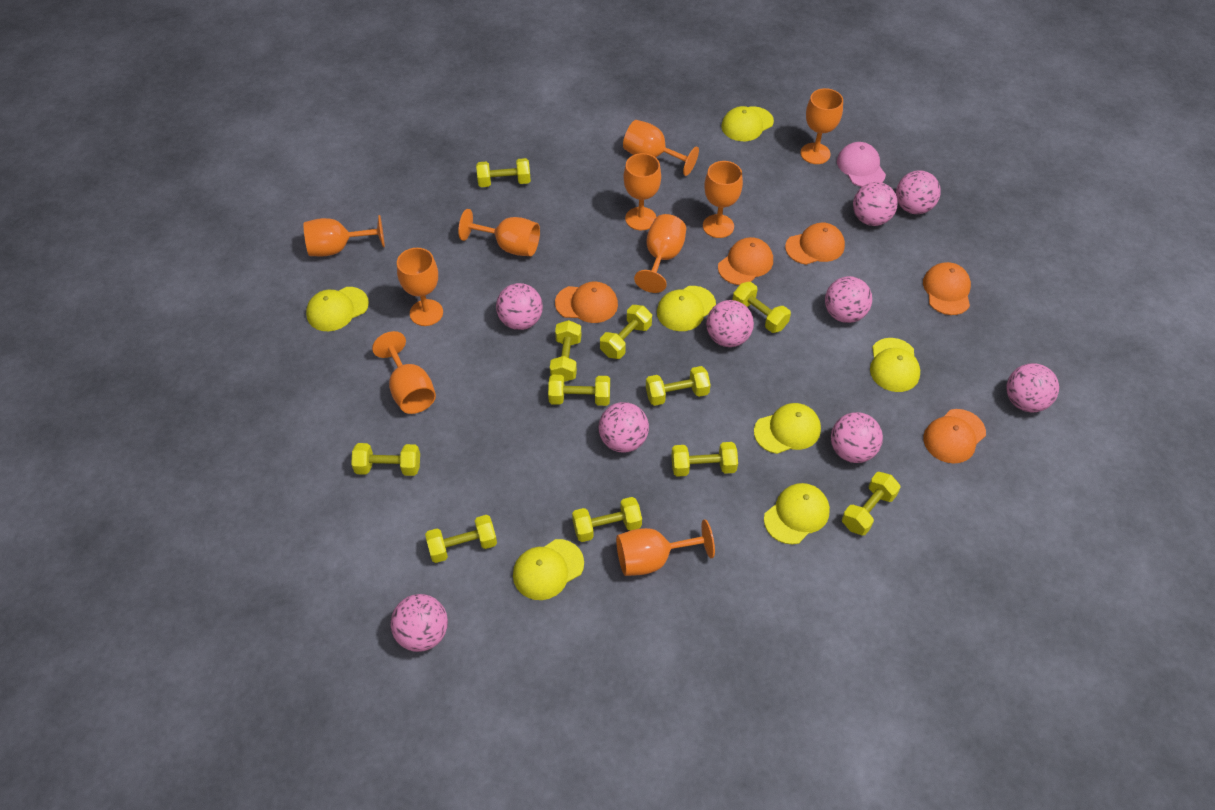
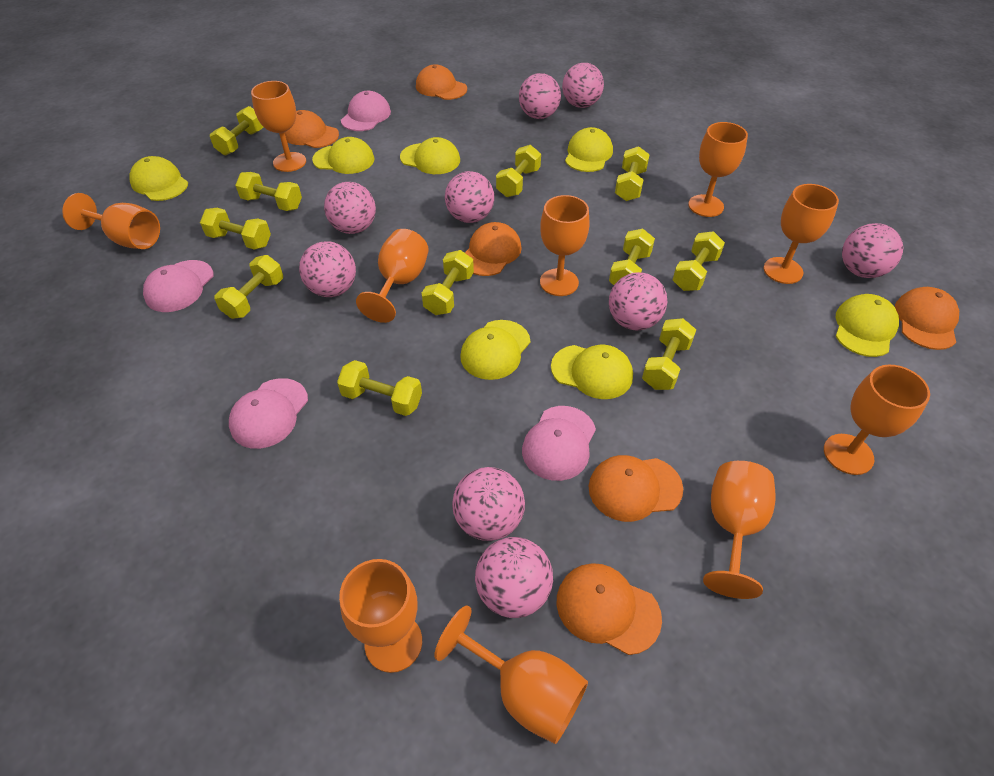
orange cap: 5 -> 6
pink cap: 1 -> 4

